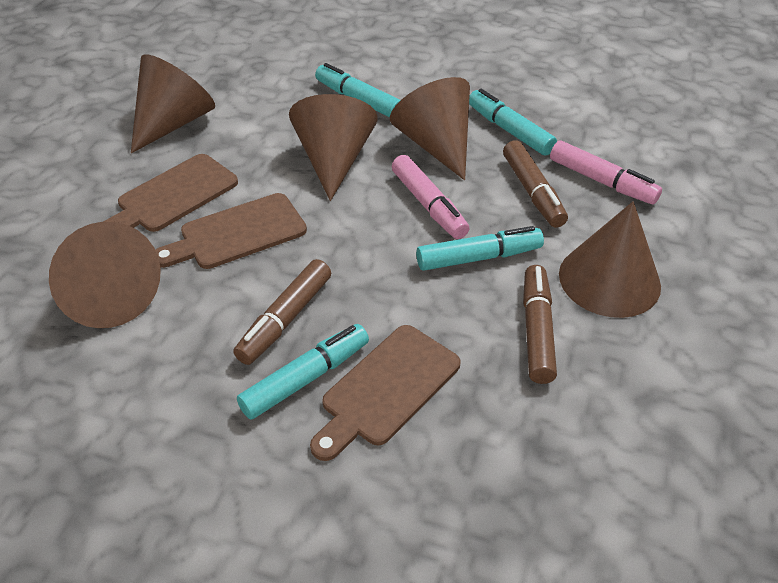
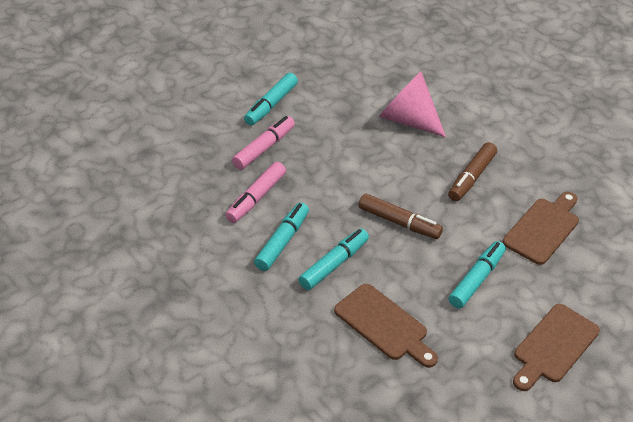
brown cone: 5 -> 0
brown marker: 3 -> 2
pink cone: 0 -> 1

